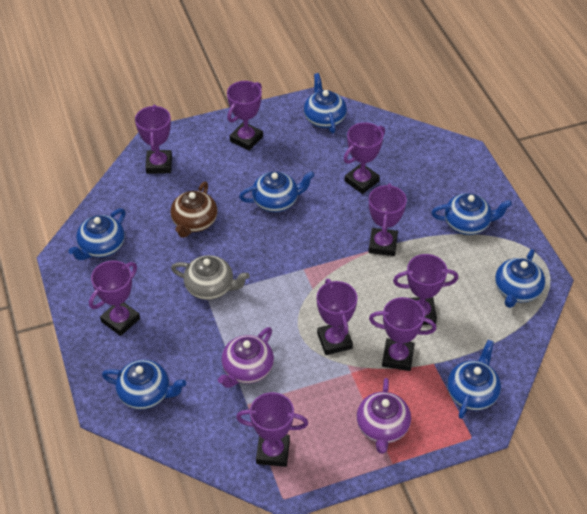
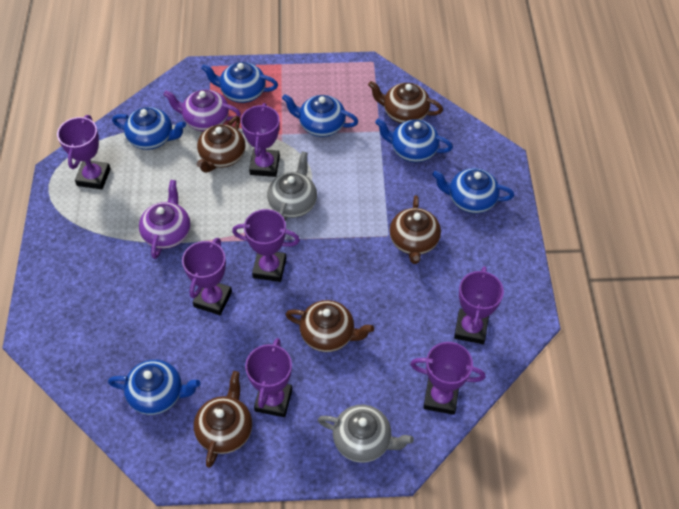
blue teapot: 7 -> 6
brown teapot: 1 -> 5
grey teapot: 1 -> 2
purple trophy: 9 -> 7

